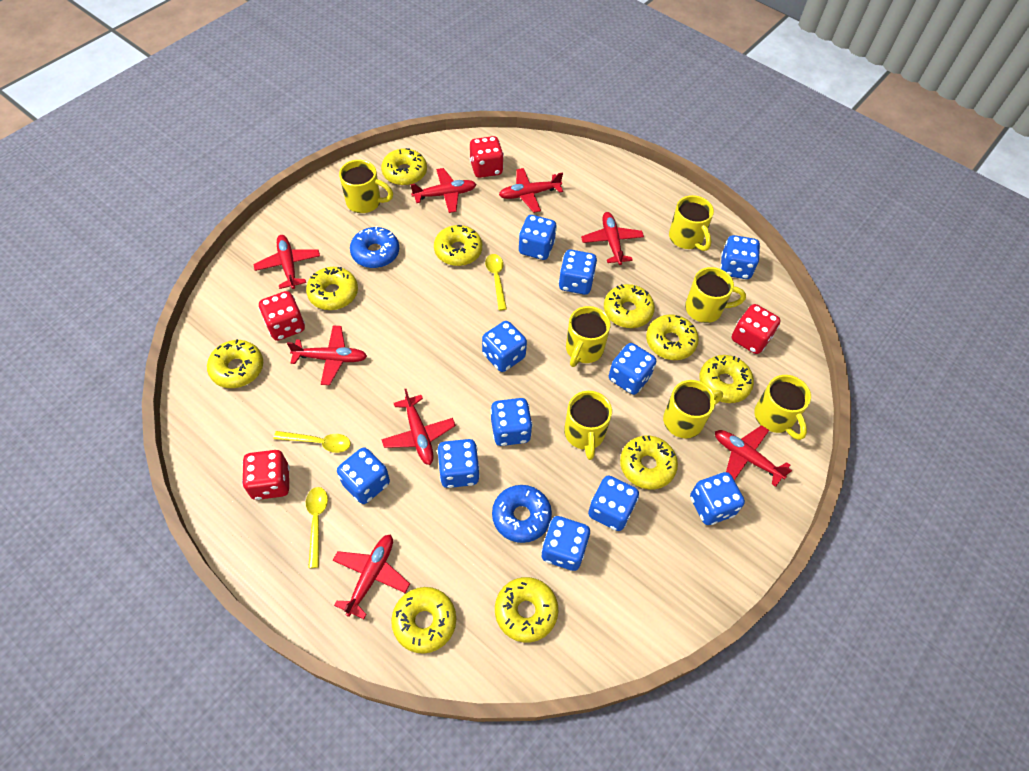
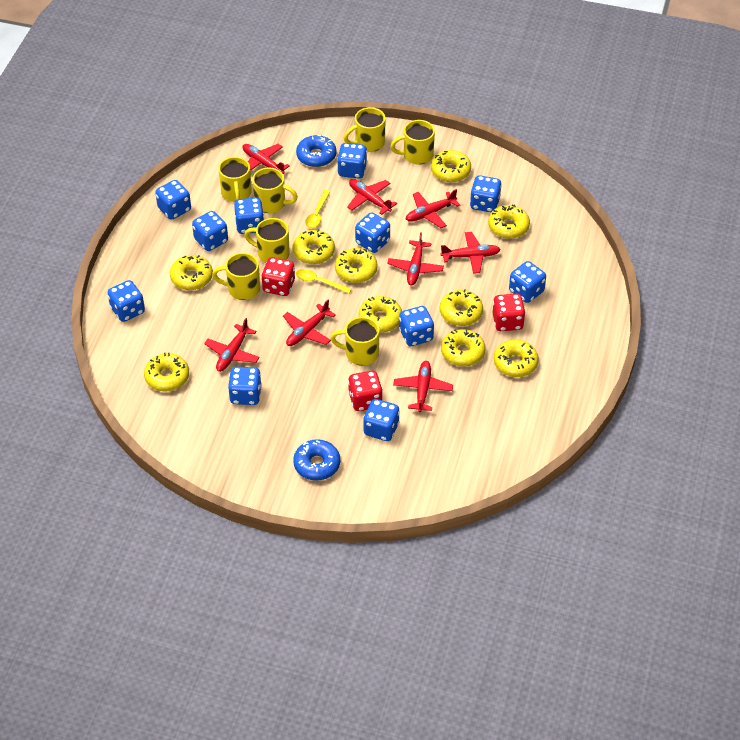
red dice: 4 -> 3
yellow spoon: 3 -> 2

